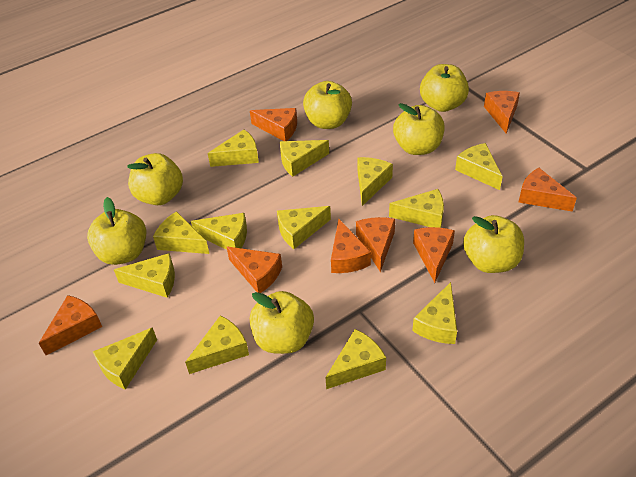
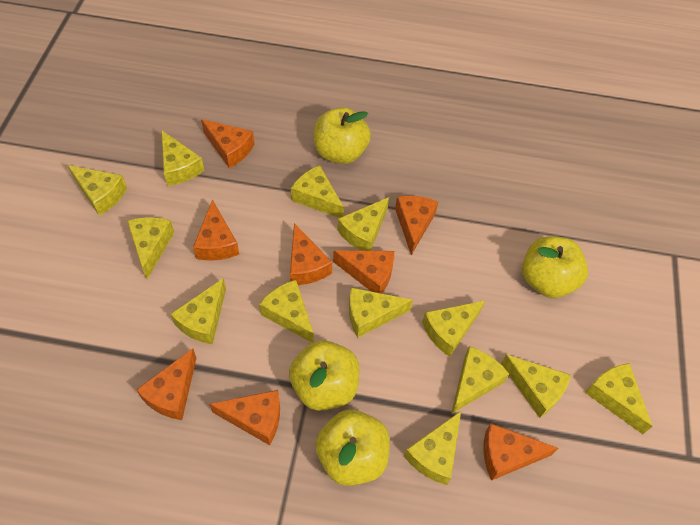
yellow apple: 7 -> 4

